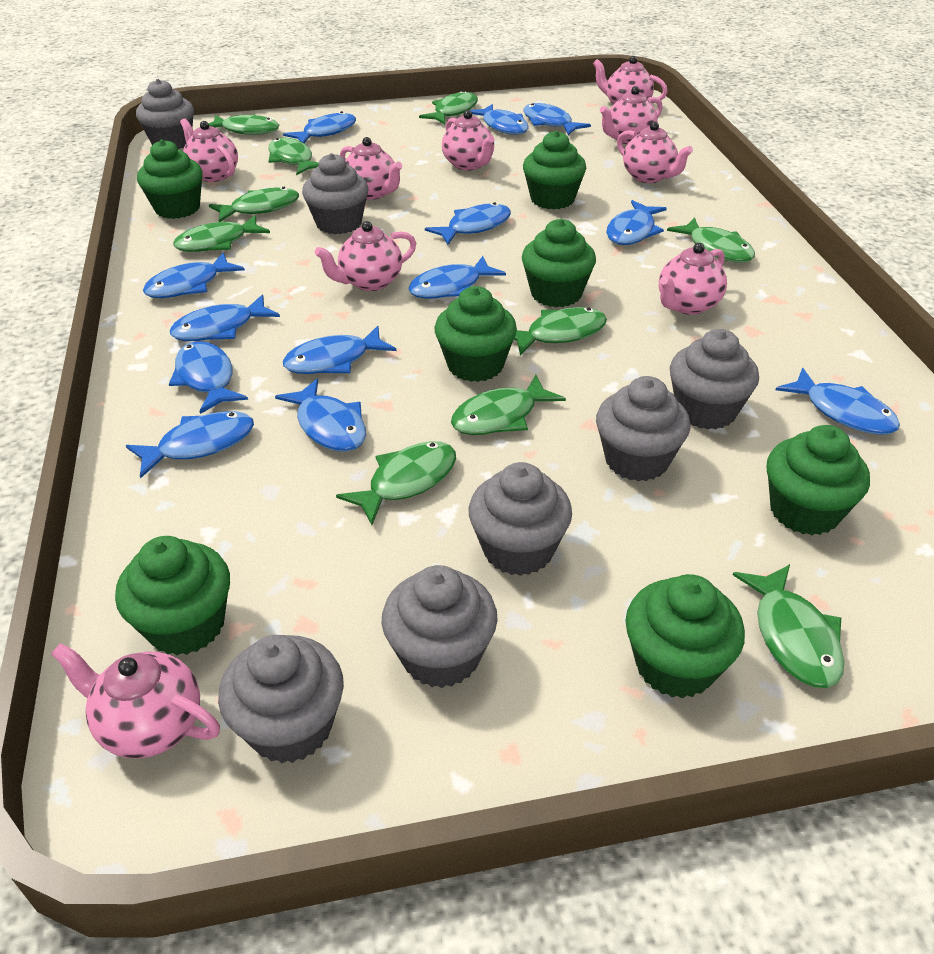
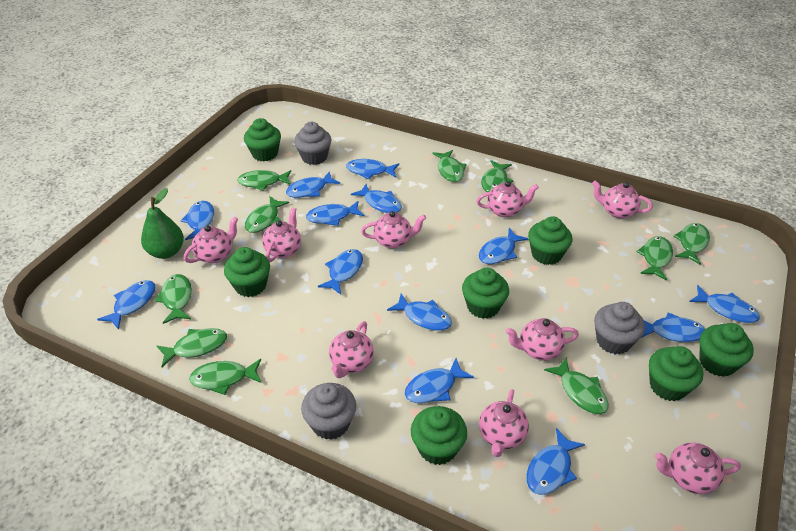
green pear: 0 -> 1
grey cupcake: 7 -> 3

